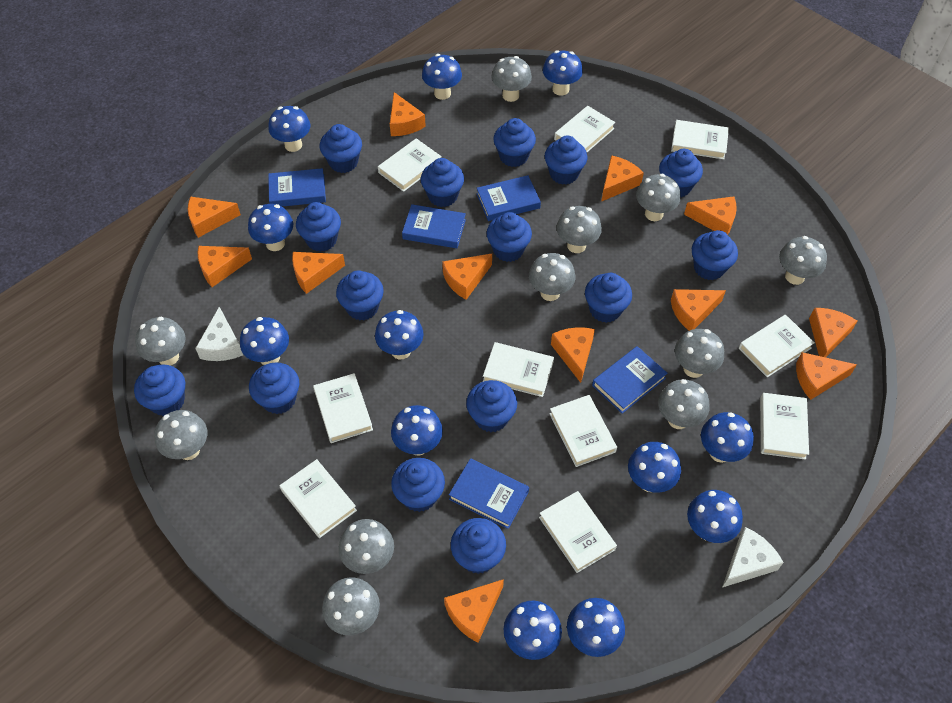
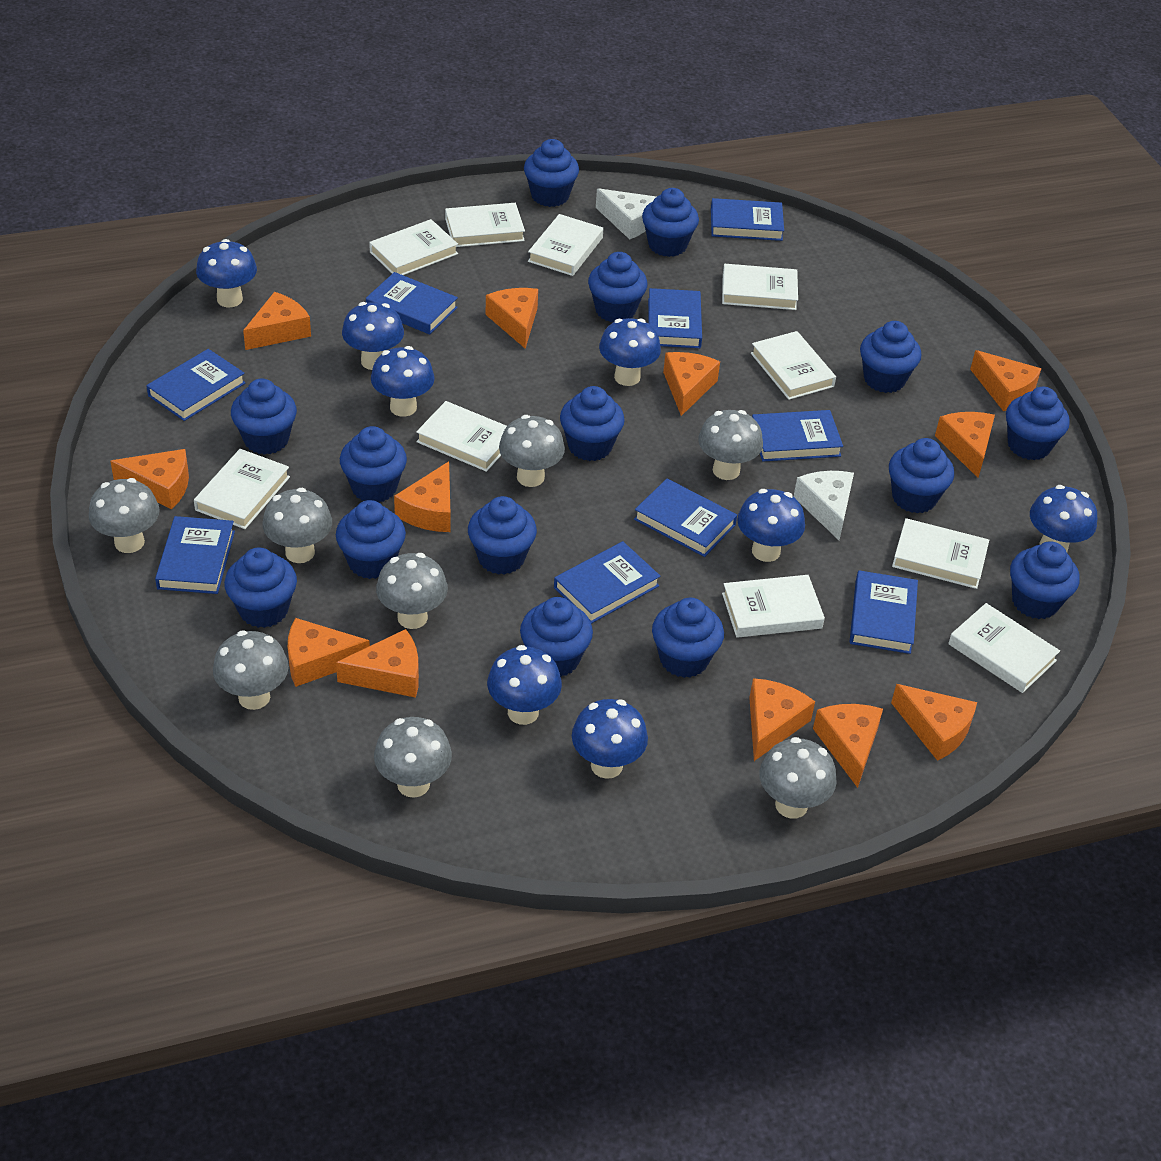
blue book: 5 -> 9
blue mushroom: 12 -> 8
grey mushroom: 11 -> 8

